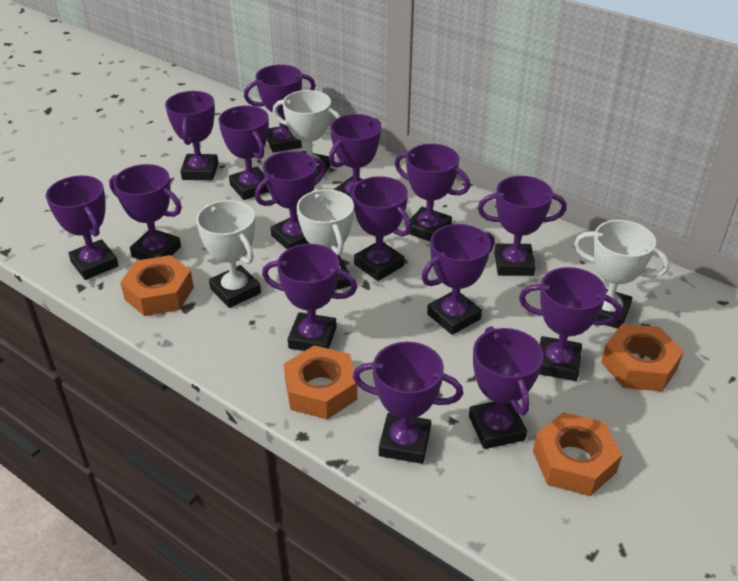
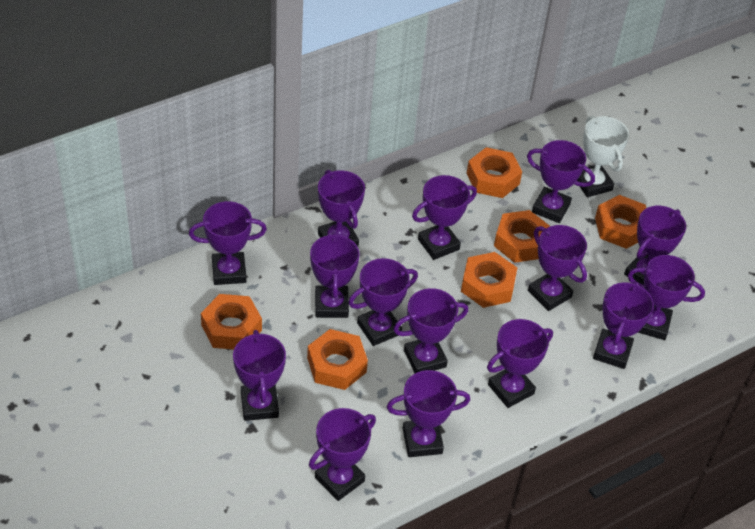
orange nut: 4 -> 6
white trophy: 4 -> 1

